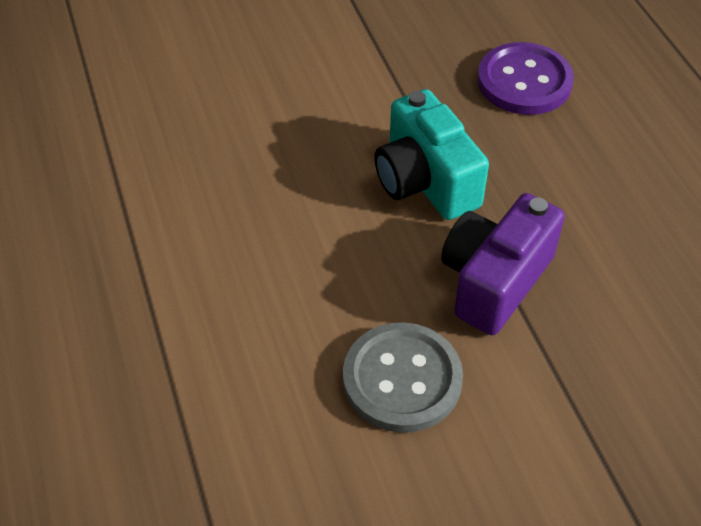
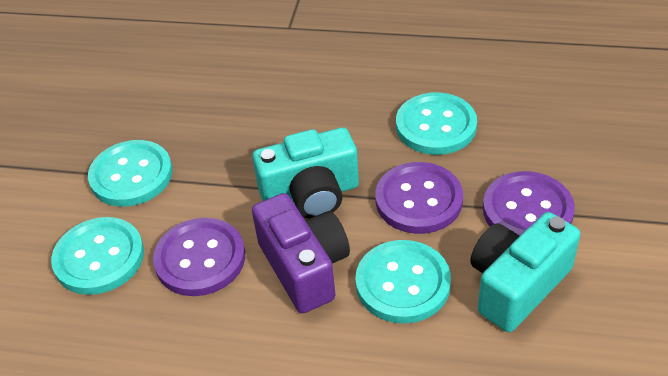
grey button: 1 -> 0
purple button: 1 -> 3
turquoise button: 0 -> 4
turquoise camera: 1 -> 2

